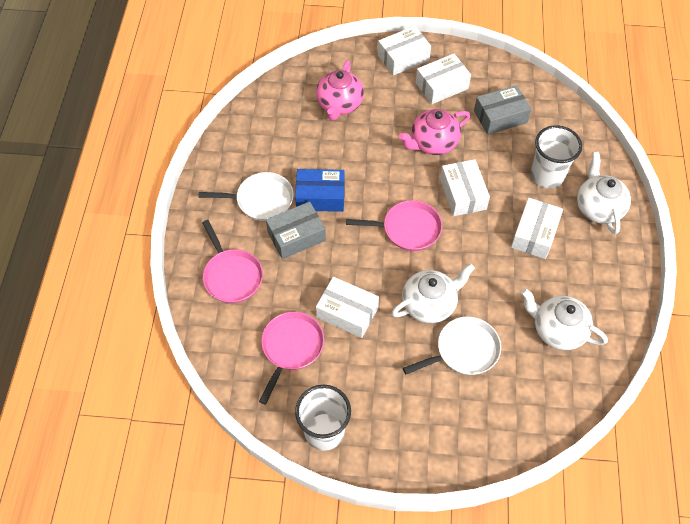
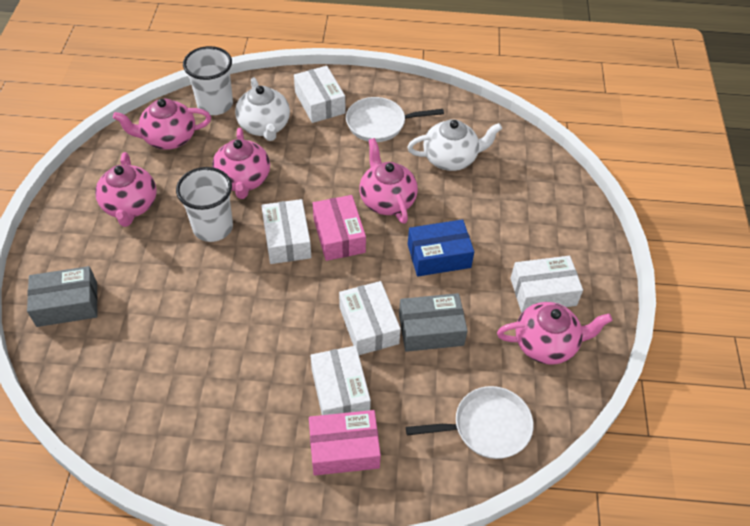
pink box: 0 -> 2
pink pan: 3 -> 0
pink teapot: 2 -> 5
white teapot: 3 -> 2

